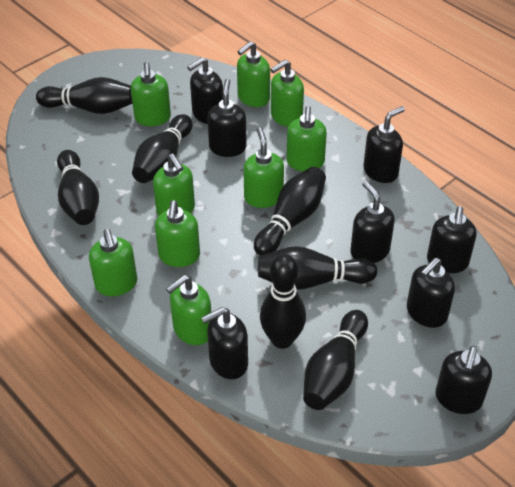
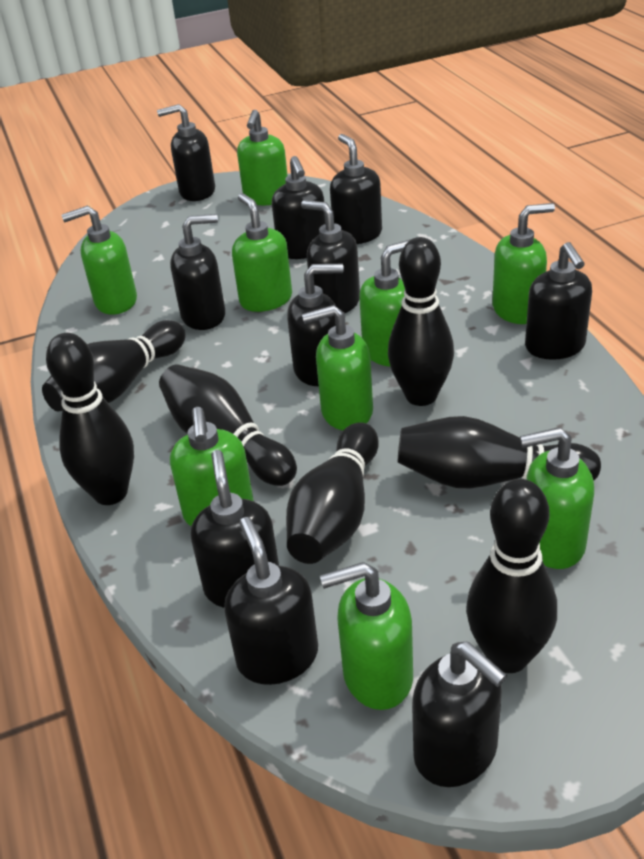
black soap dispenser: 8 -> 10

